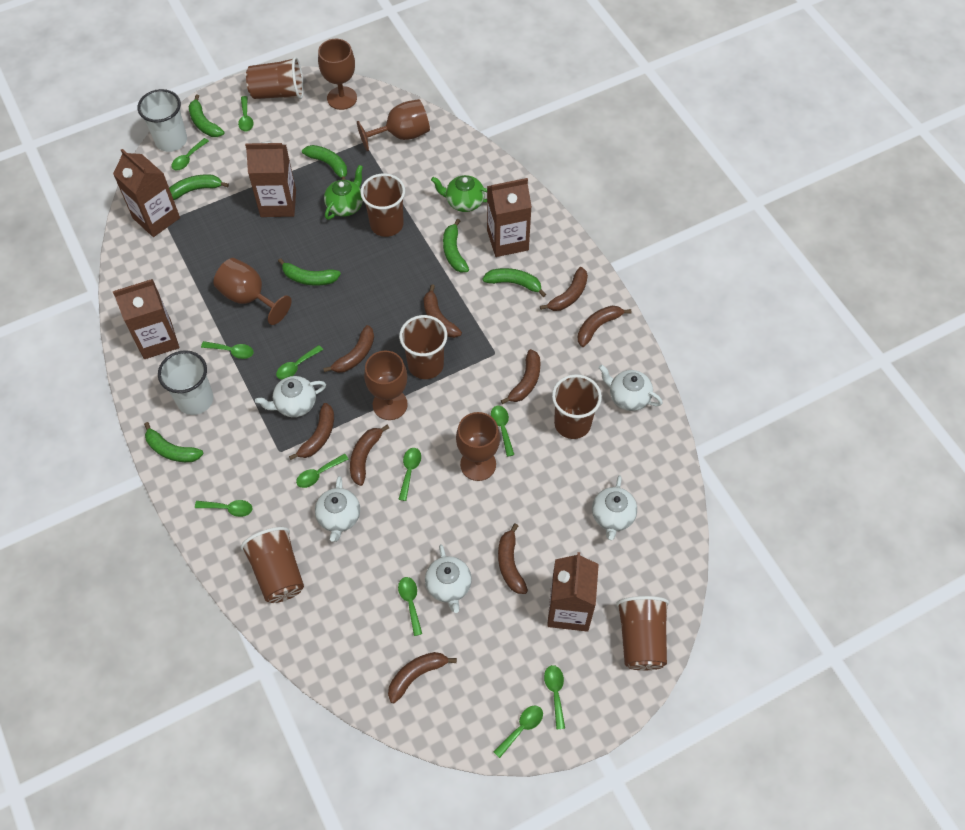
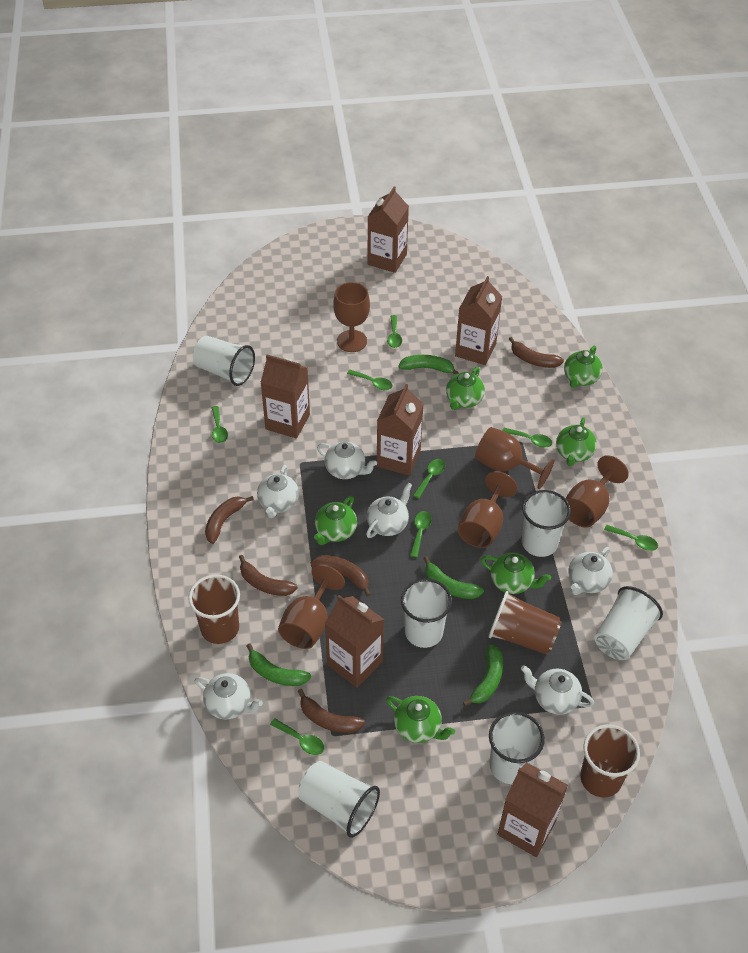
brown banana: 9 -> 5
brown carton: 5 -> 6
brown cup: 6 -> 3
green banana: 7 -> 4
green spoon: 11 -> 8
green teapot: 2 -> 6
white cup: 2 -> 6
white teapot: 5 -> 6

